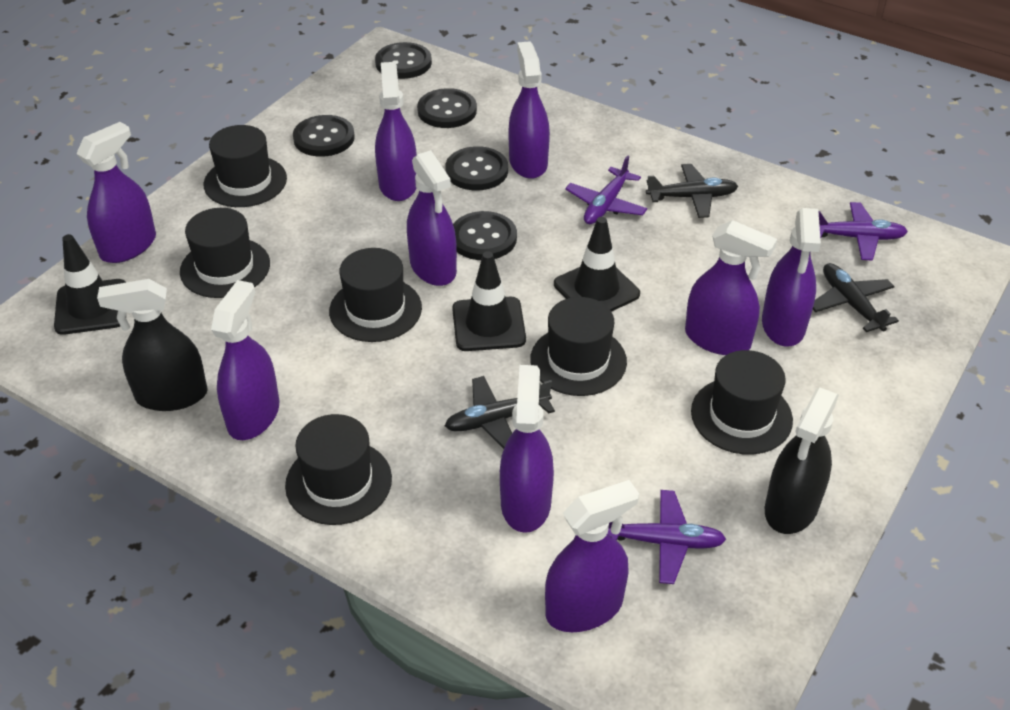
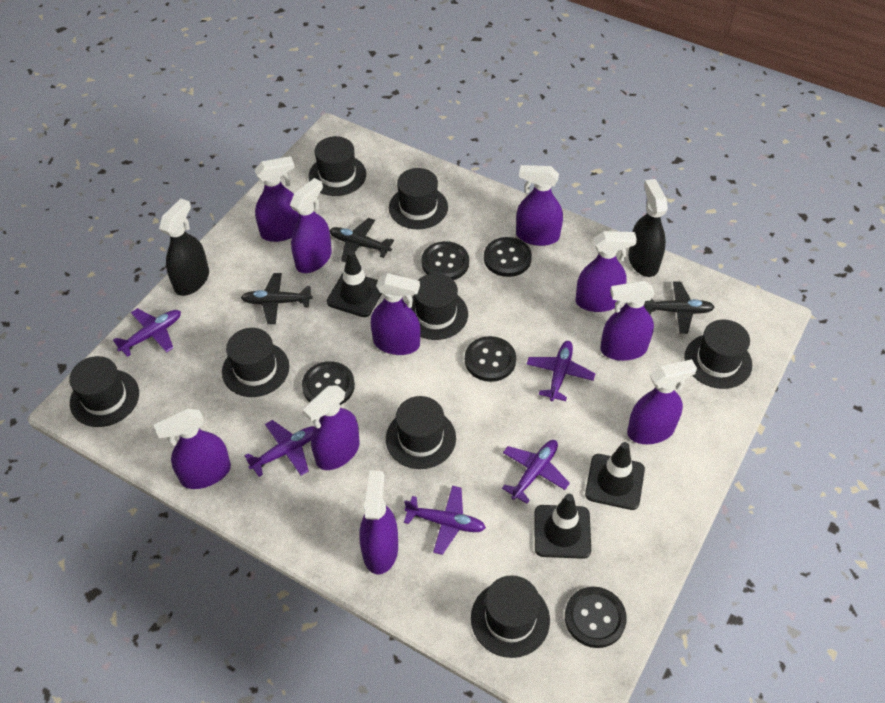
black hat: 6 -> 8
purple plane: 3 -> 5
purple spray bottle: 9 -> 10

